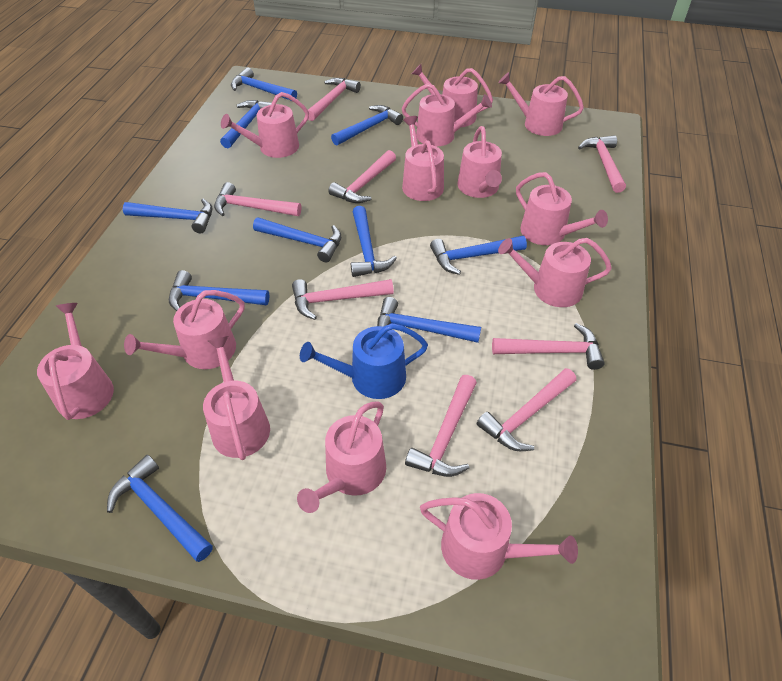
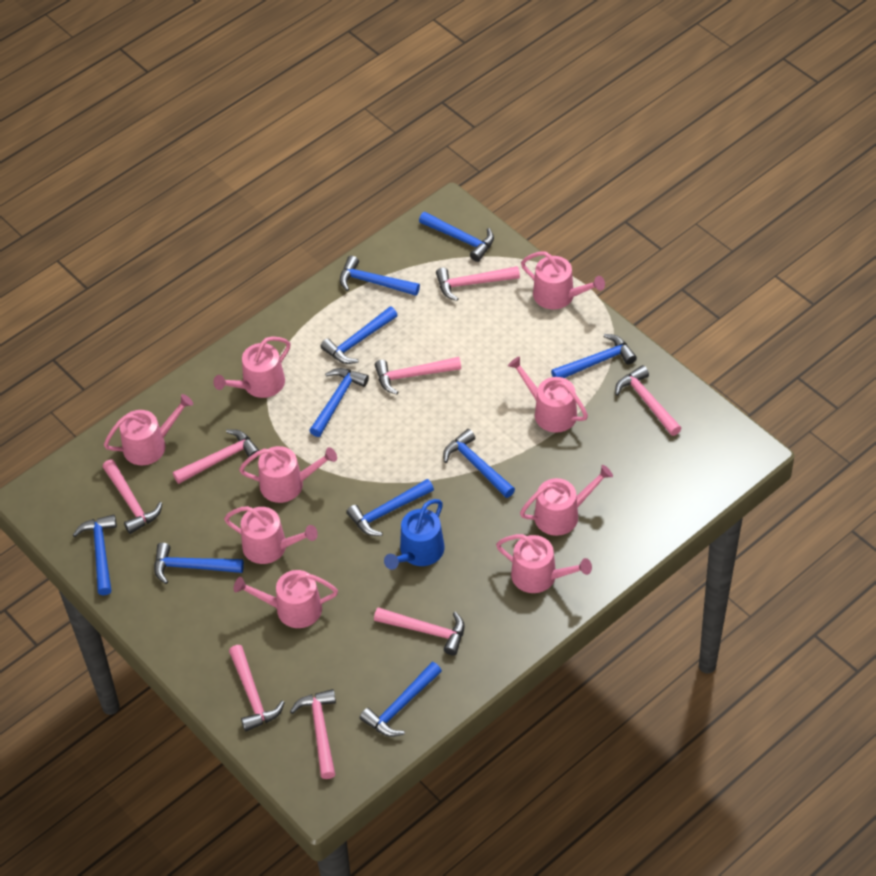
pink watering can: 13 -> 9

